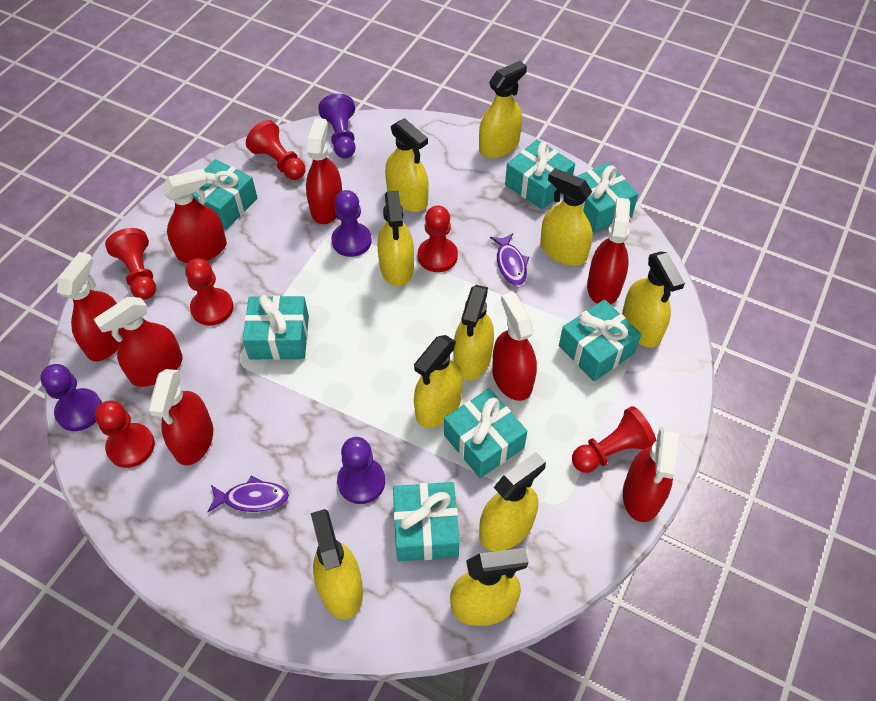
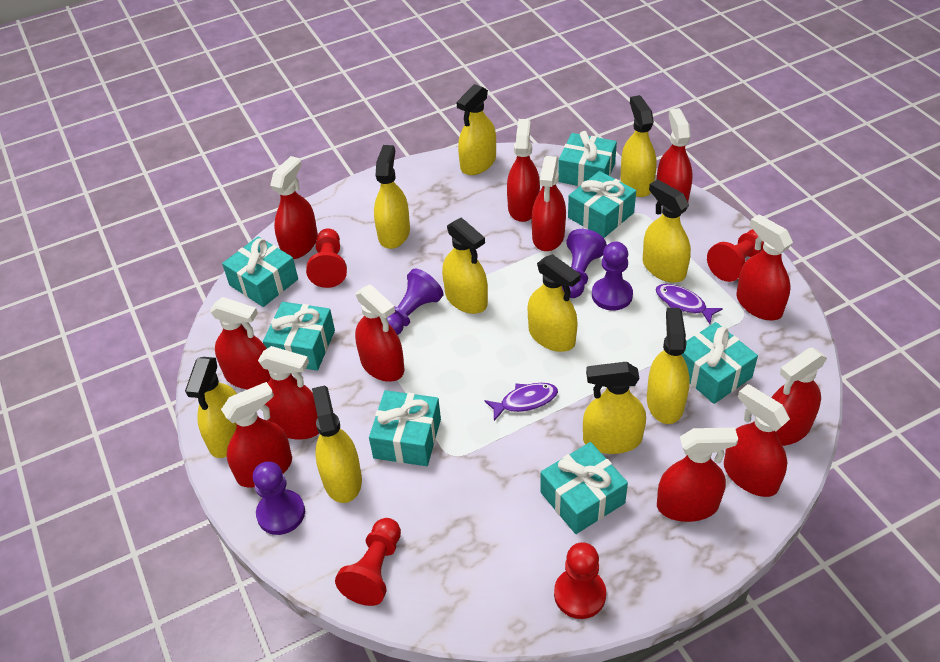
red pawn: 6 -> 4
red spray bottle: 8 -> 12

